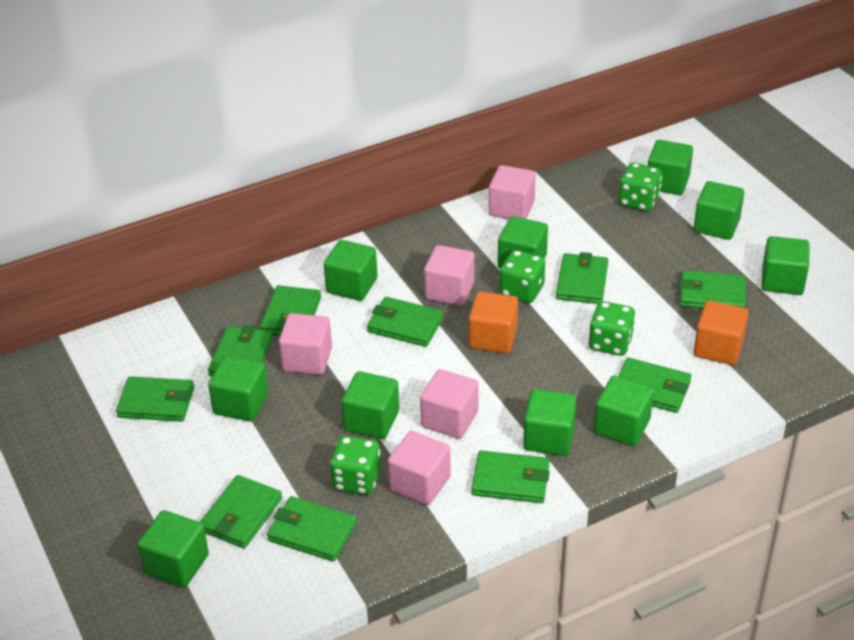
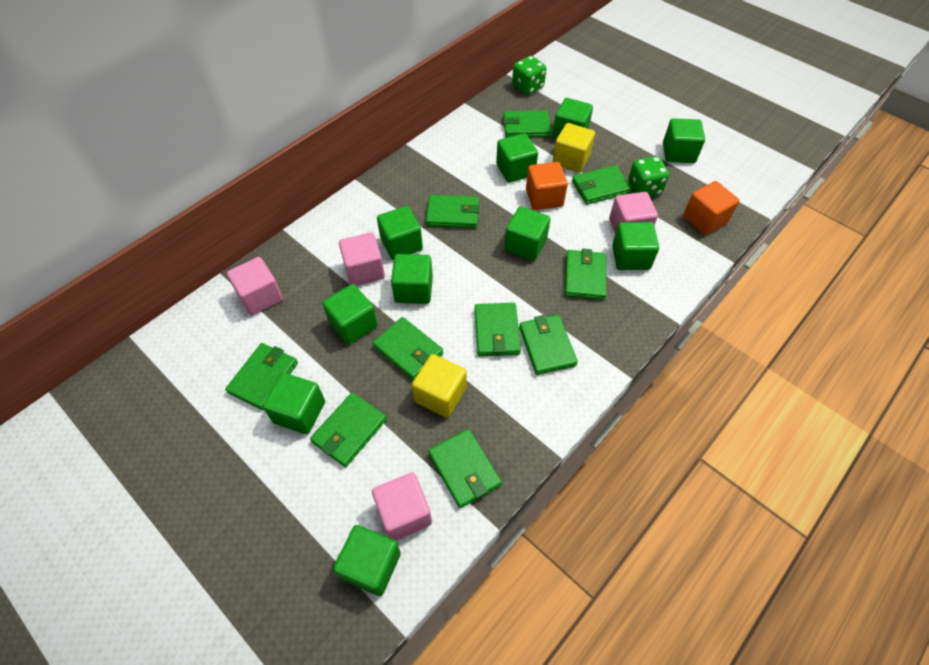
green dice: 4 -> 2
pink cube: 5 -> 4
yellow cube: 0 -> 2

